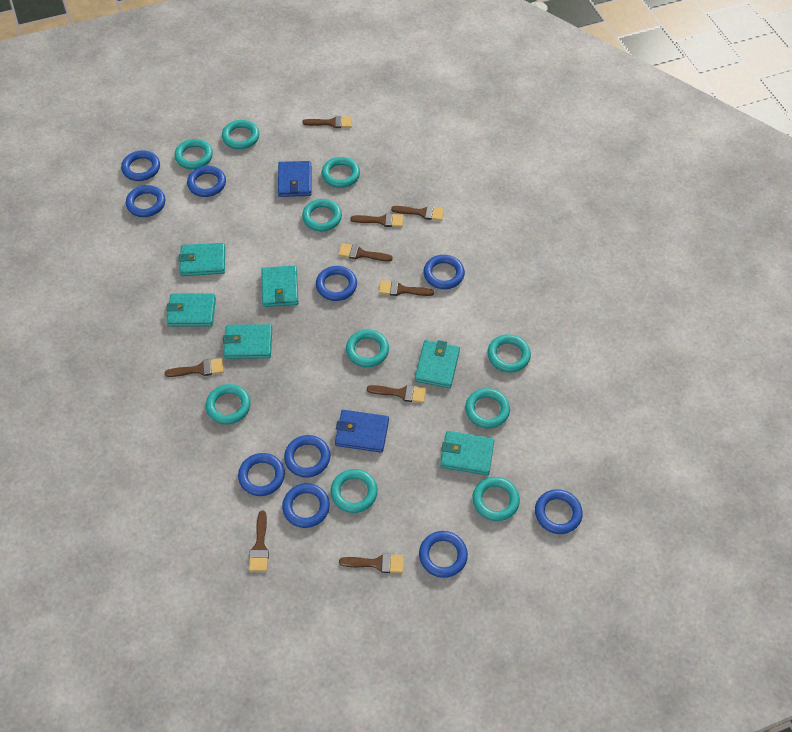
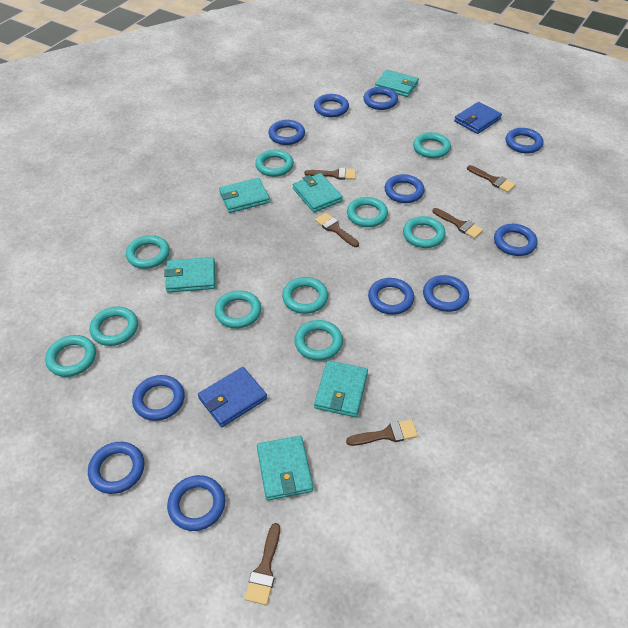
blue ring: 10 -> 11
brown brush: 9 -> 6

